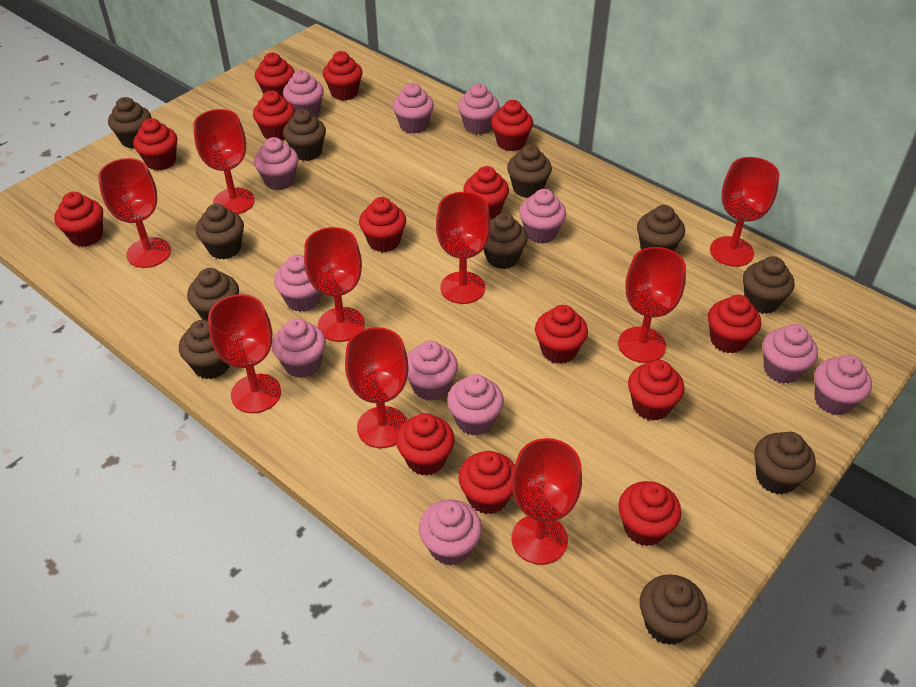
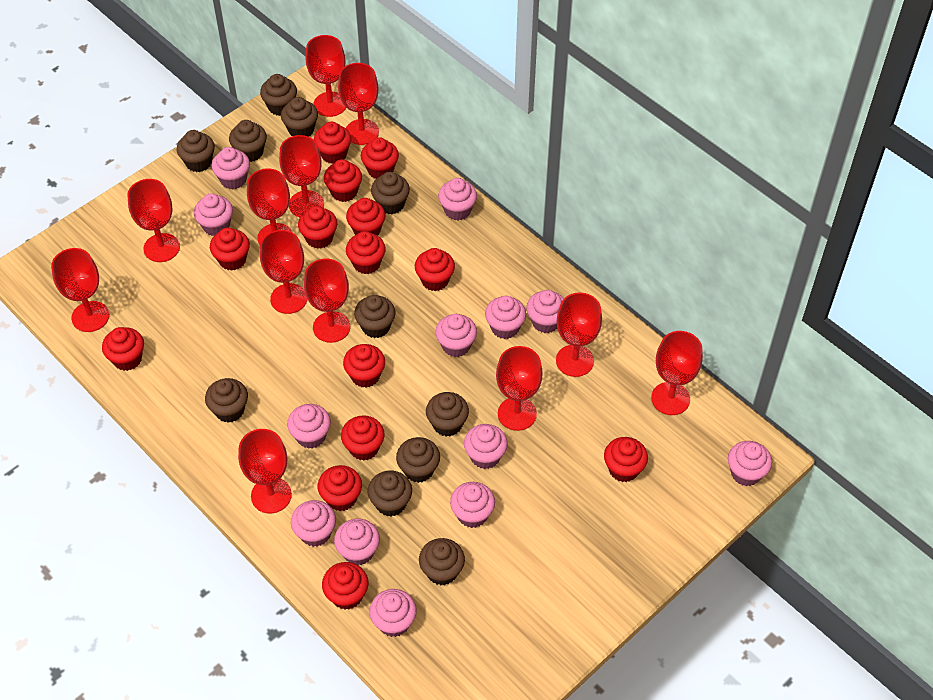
pink cupcake: 12 -> 13
red goblet: 9 -> 12

